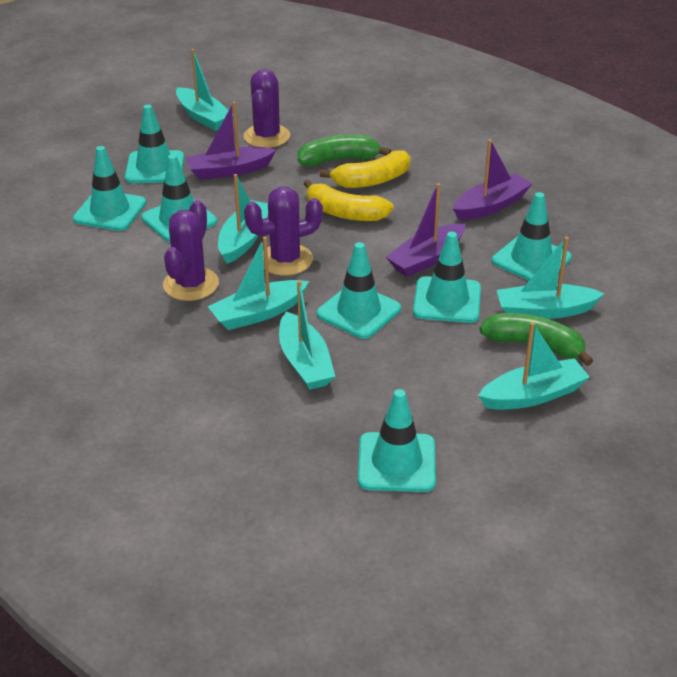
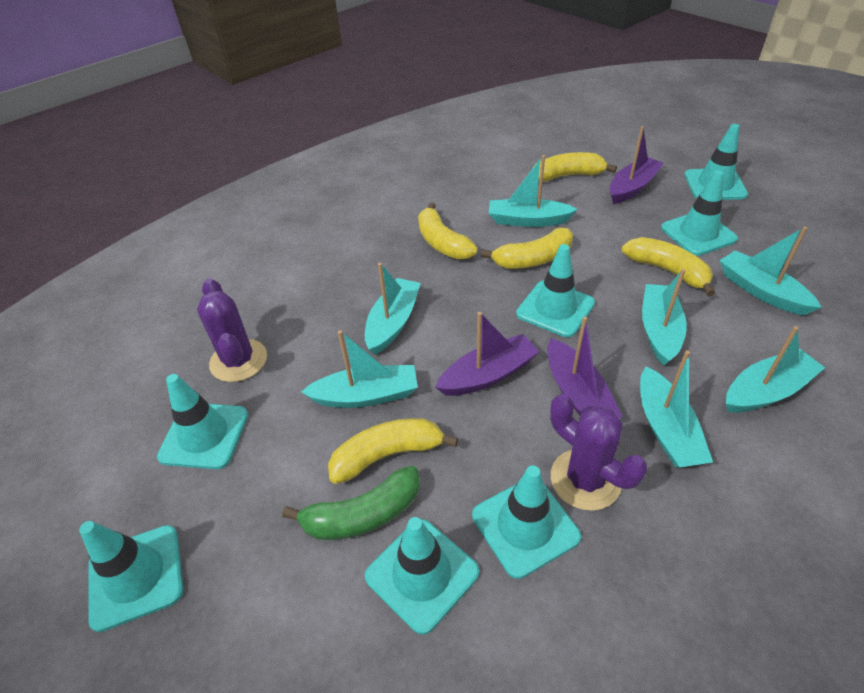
green banana: 2 -> 1
purple cactus: 3 -> 2
turquoise boat: 6 -> 7
yellow banana: 2 -> 5

